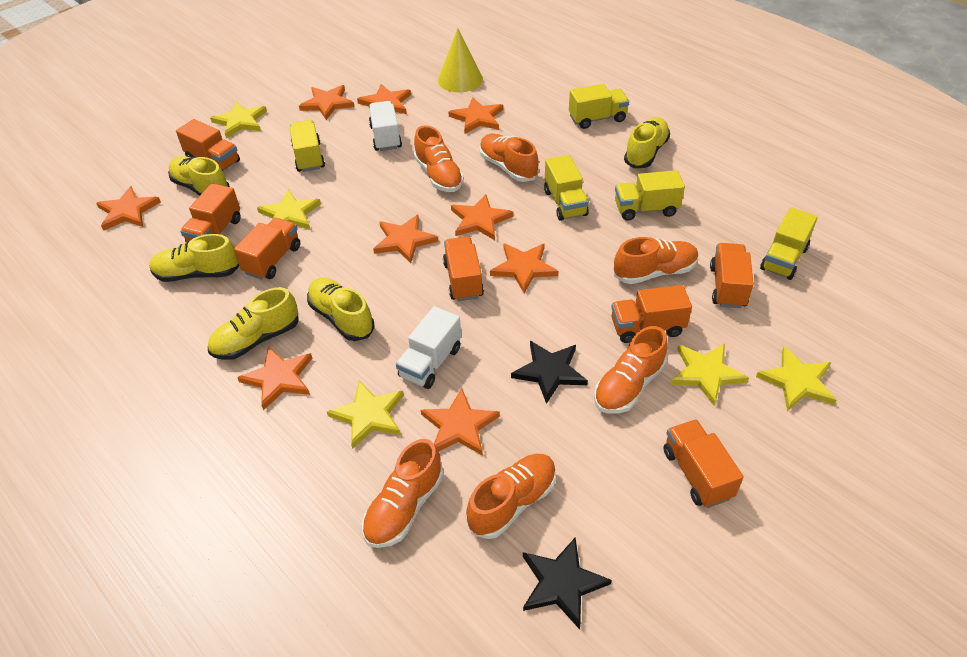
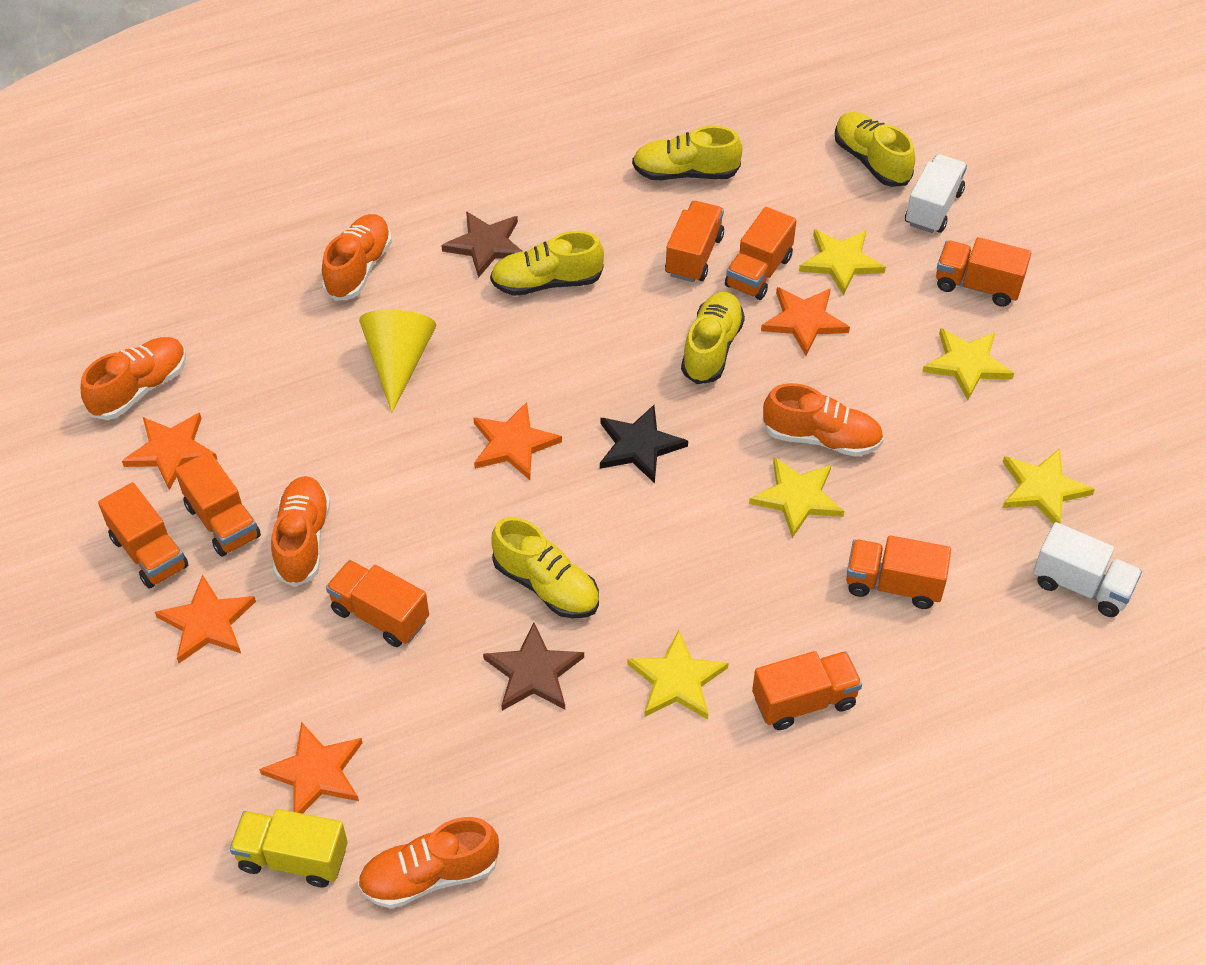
black star: 2 -> 1
brown star: 0 -> 2
orange shoe: 6 -> 5
orange star: 9 -> 5
orange truck: 7 -> 8
yellow truck: 5 -> 1

